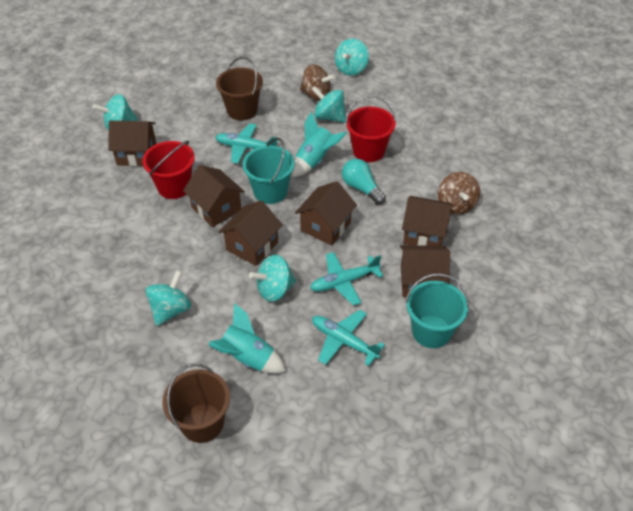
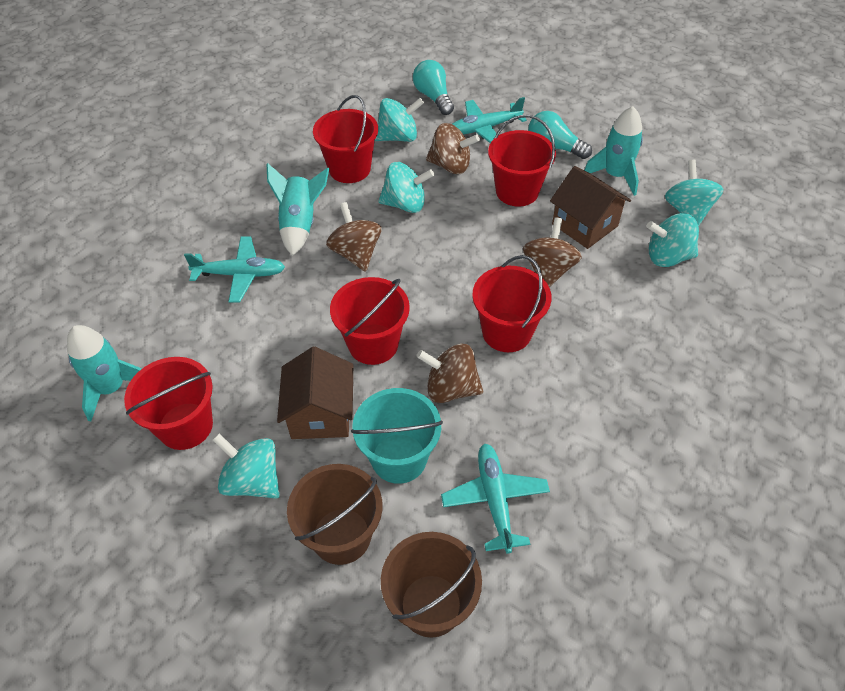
brown house: 6 -> 2
brown spinning top: 2 -> 4
red bucket: 2 -> 5
turquoise bucket: 2 -> 1
turquoise light bulb: 1 -> 2
turquoise rocket: 2 -> 3

